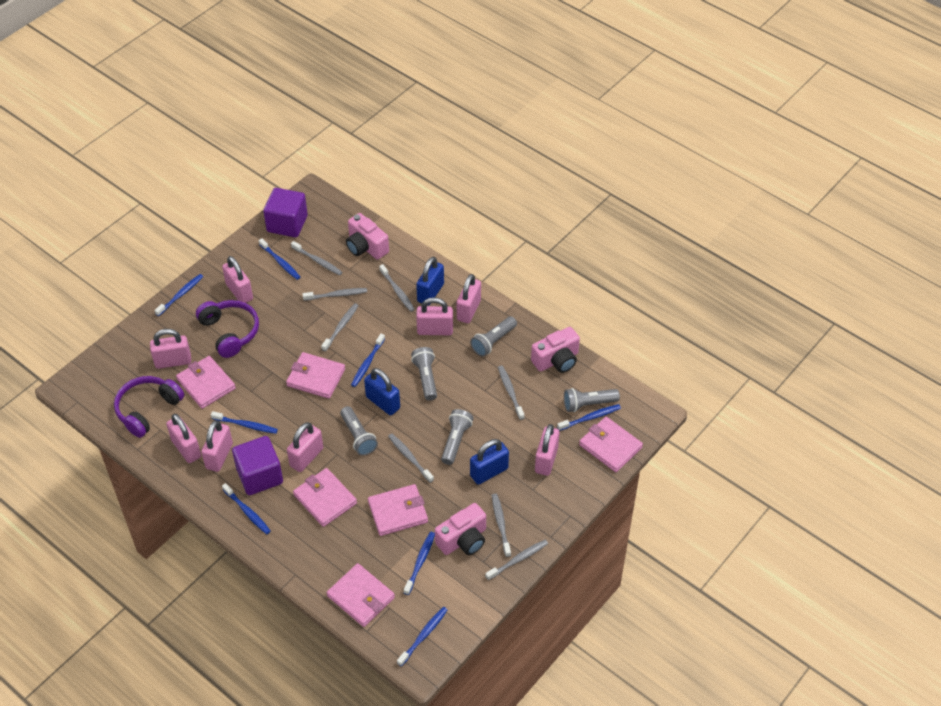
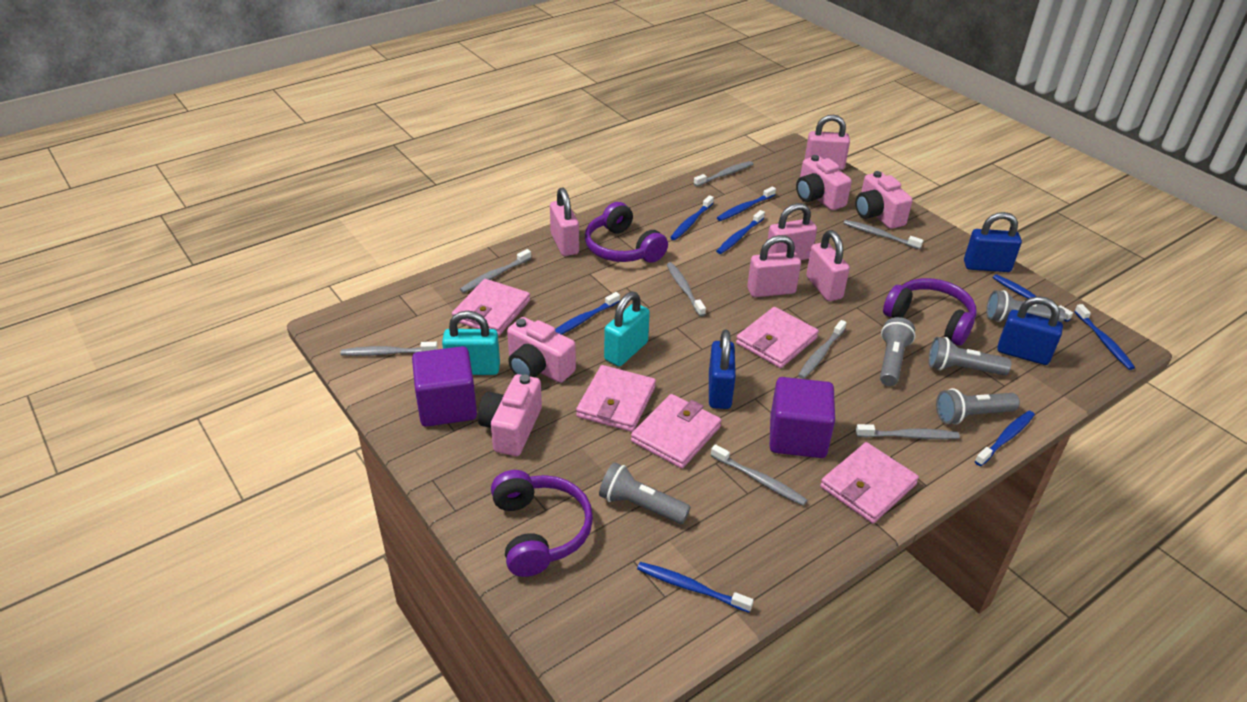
pink camera: 3 -> 4
pink padlock: 8 -> 5
pink wallet: 6 -> 5
purple headphones: 2 -> 3
turquoise padlock: 0 -> 2

